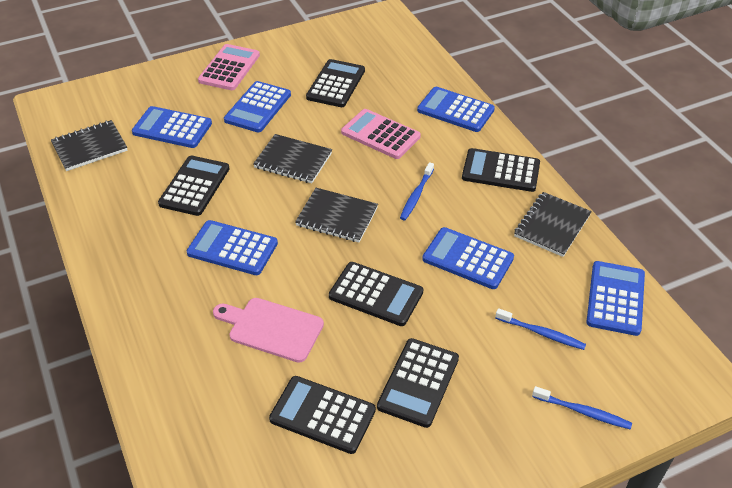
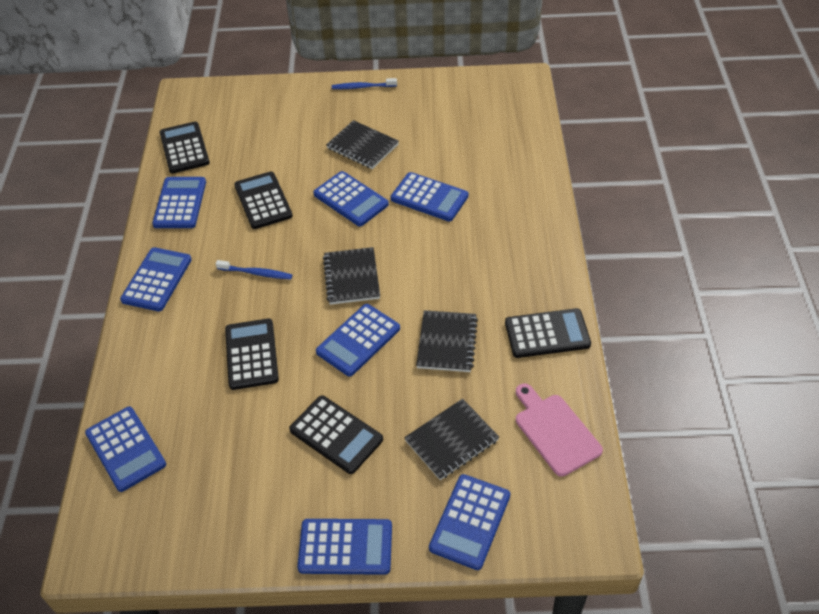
black calculator: 6 -> 5
blue calculator: 6 -> 8
blue toothbrush: 3 -> 2
pink calculator: 2 -> 0

